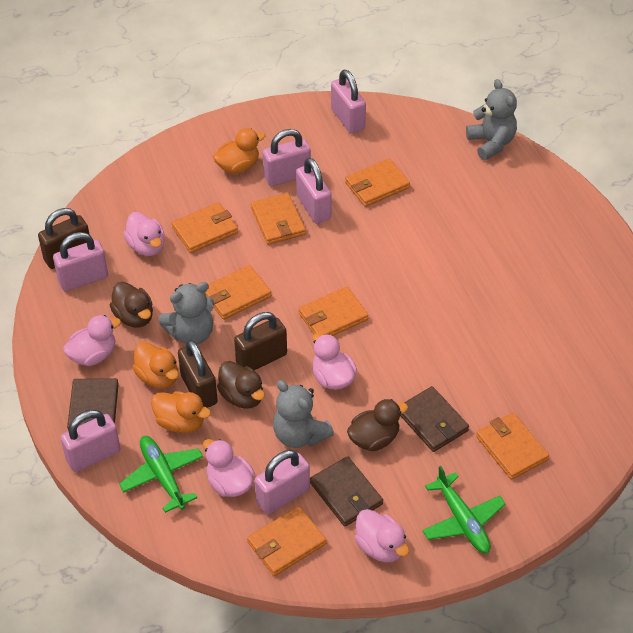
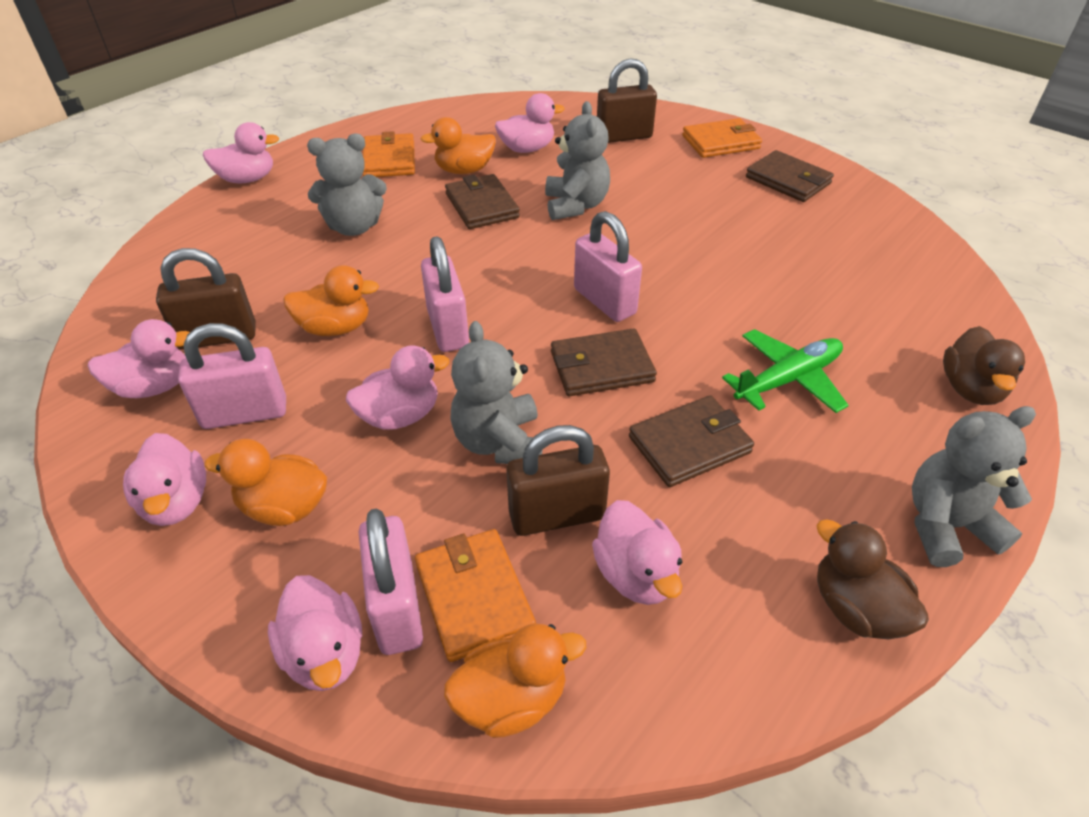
brown duck: 3 -> 2
brown wallet: 3 -> 4
green plane: 2 -> 1
grey teddy bear: 3 -> 4
orange duck: 3 -> 4
orange wallet: 7 -> 3
pink duck: 5 -> 7
pink padlock: 6 -> 4

